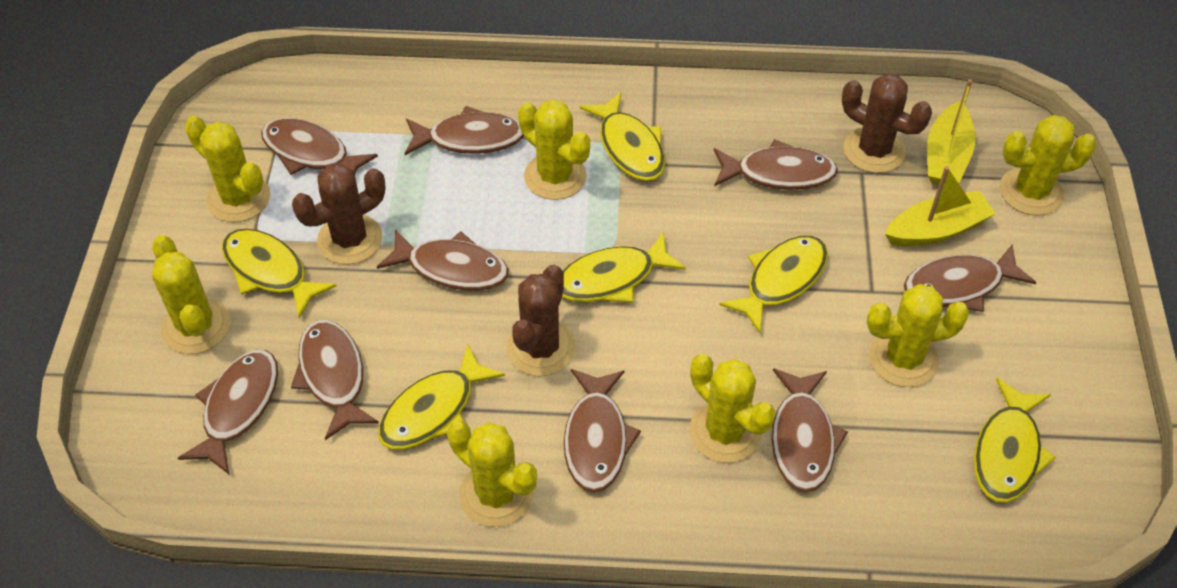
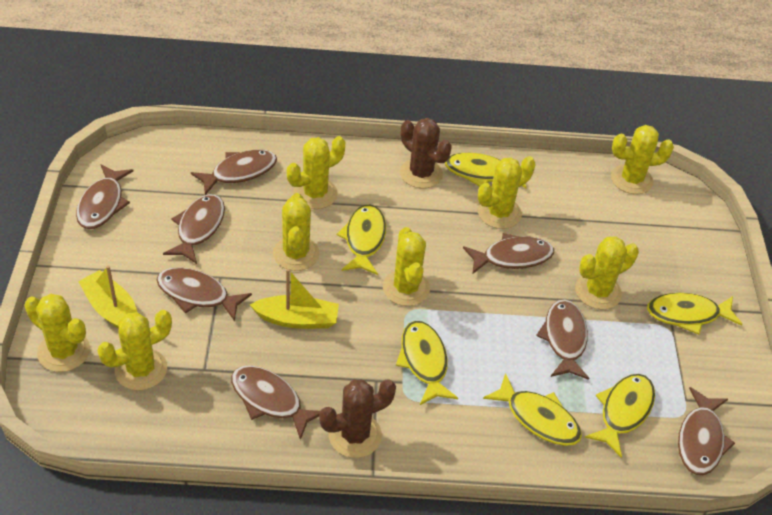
brown cactus: 3 -> 2
brown fish: 9 -> 8
yellow cactus: 7 -> 8

